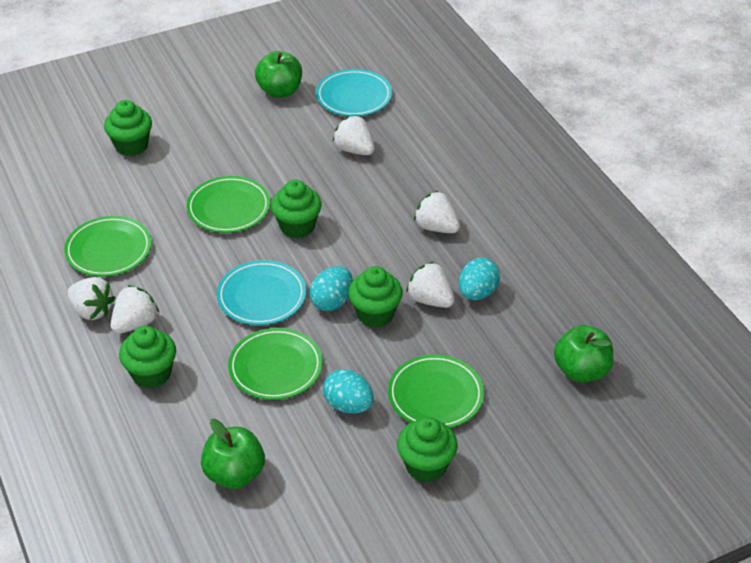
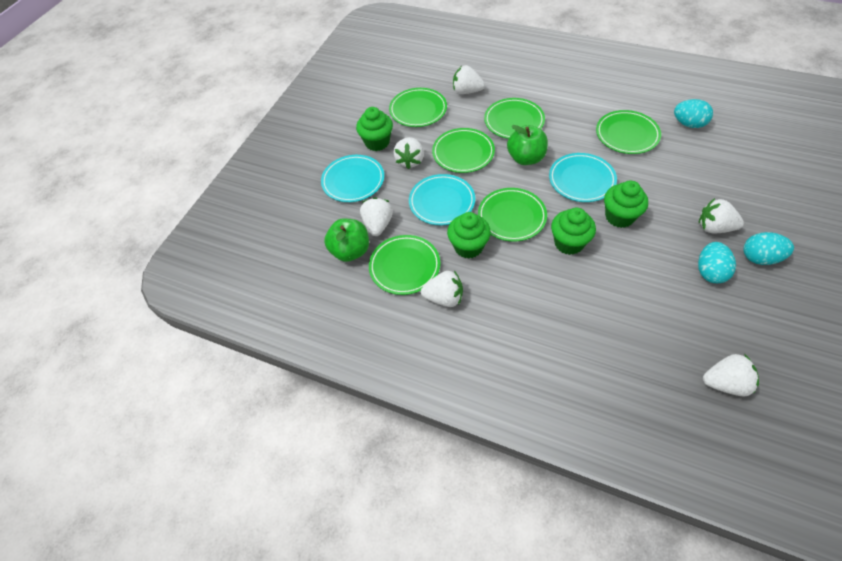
green apple: 3 -> 2
green cupcake: 5 -> 4
green plate: 4 -> 6
turquoise plate: 2 -> 3
white strawberry: 5 -> 6

